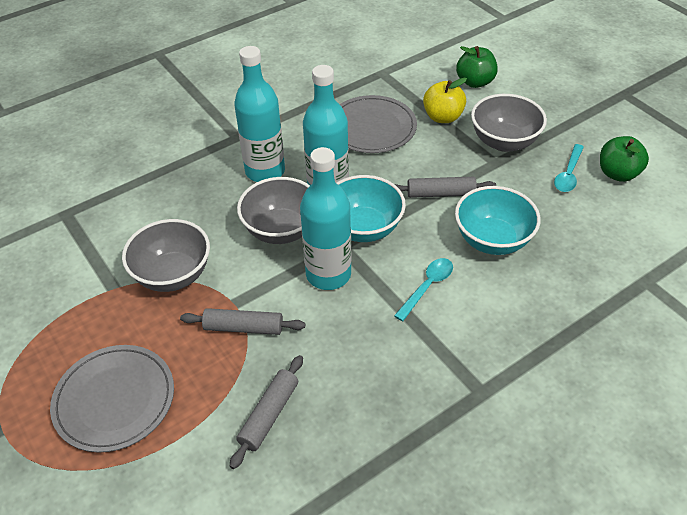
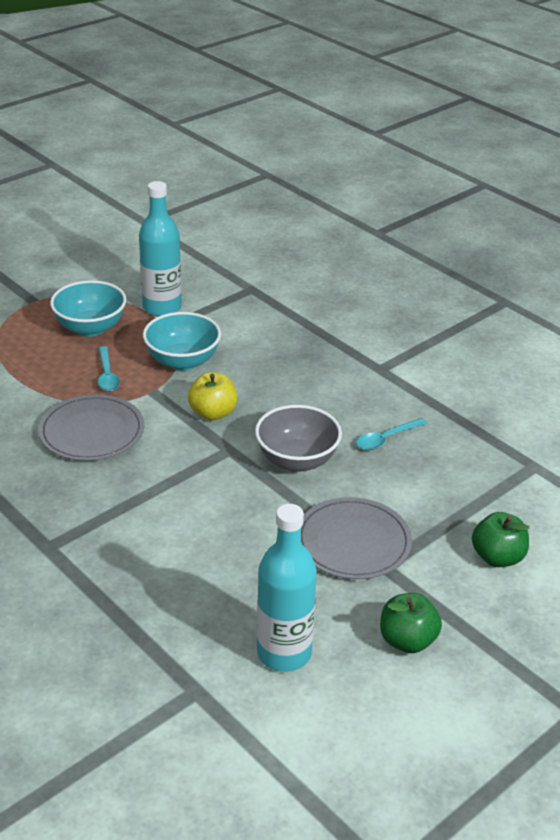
grey bowl: 3 -> 1
grey rolling pin: 3 -> 0
turquoise bottle: 3 -> 2

